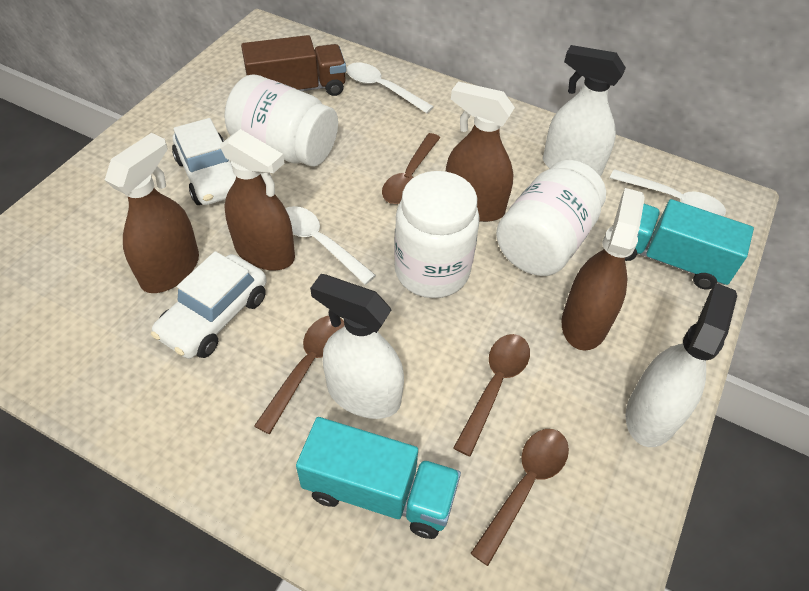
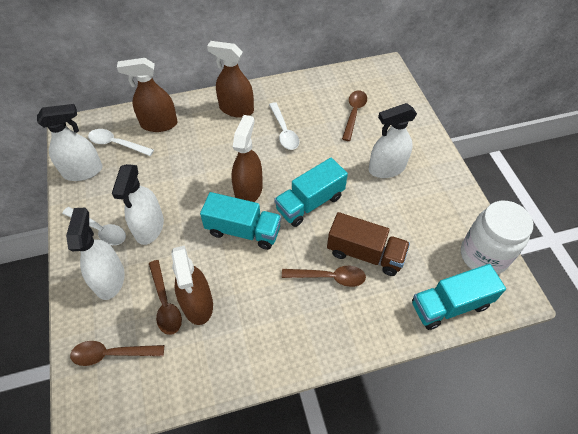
turquoise truck: 2 -> 3
white car: 2 -> 0
white jar: 3 -> 1
white spray bottle: 3 -> 4

